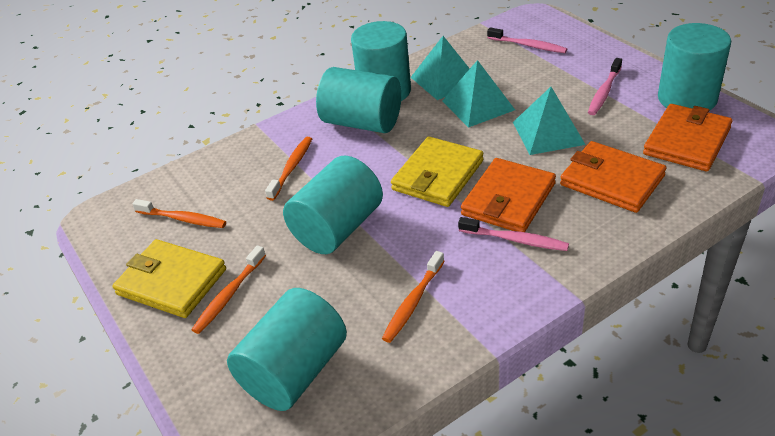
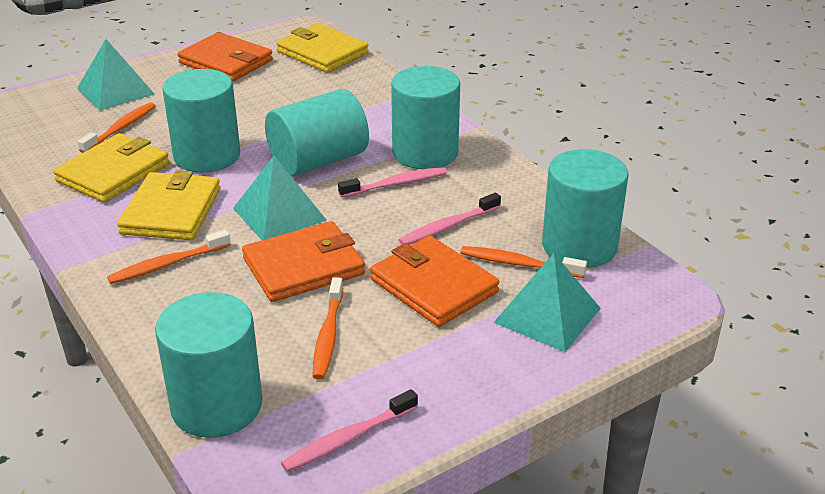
yellow wallet: 2 -> 3

